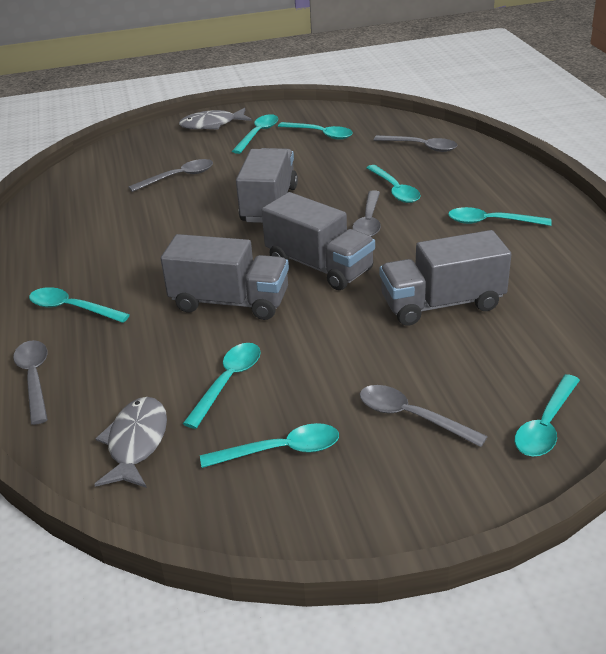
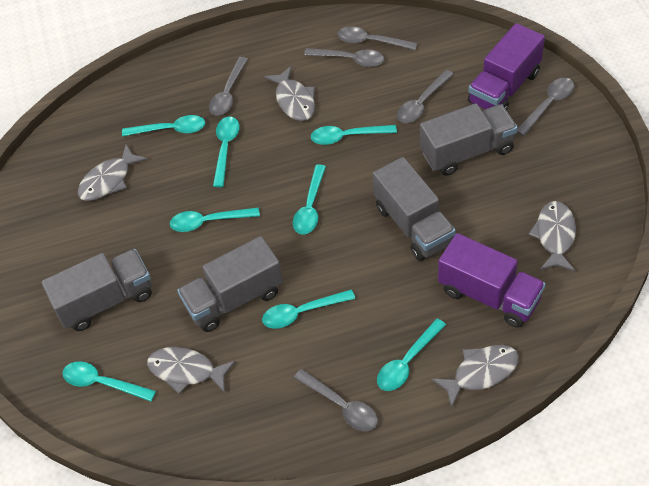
grey fish: 2 -> 5
grey spoon: 5 -> 6
purple truck: 0 -> 2

